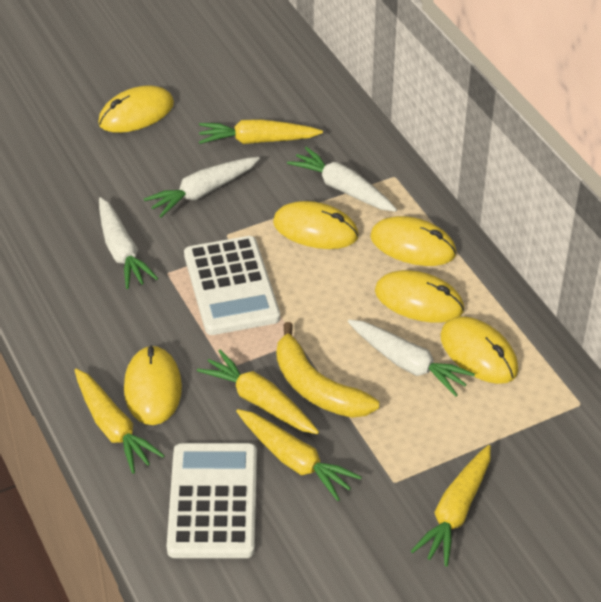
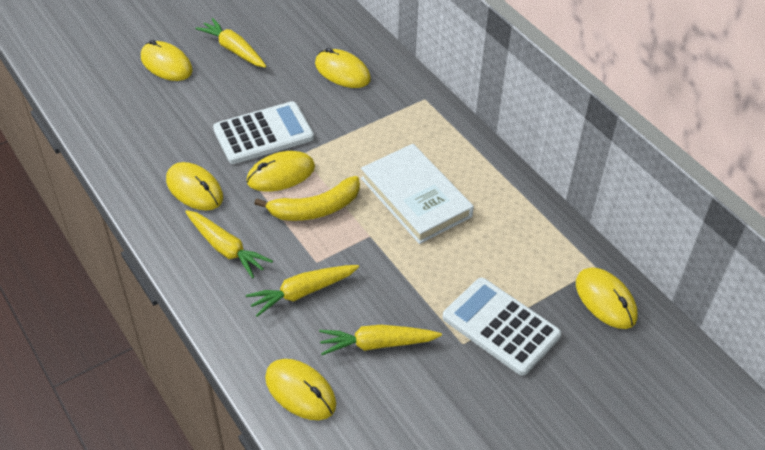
white book: 0 -> 1
white carrot: 4 -> 0
yellow carrot: 5 -> 4

